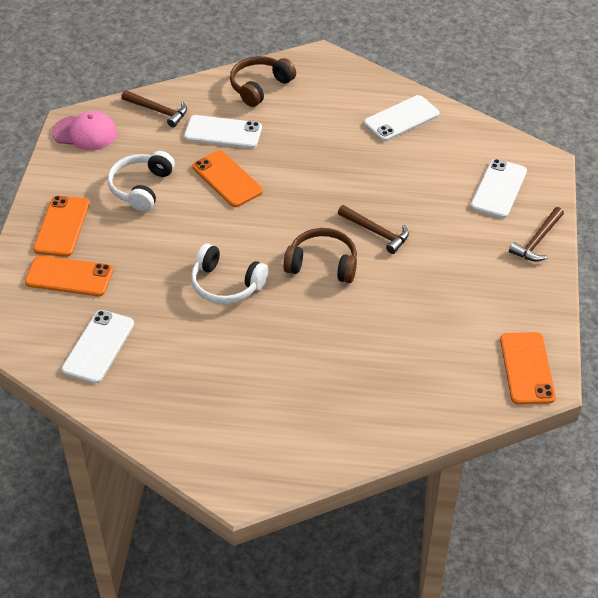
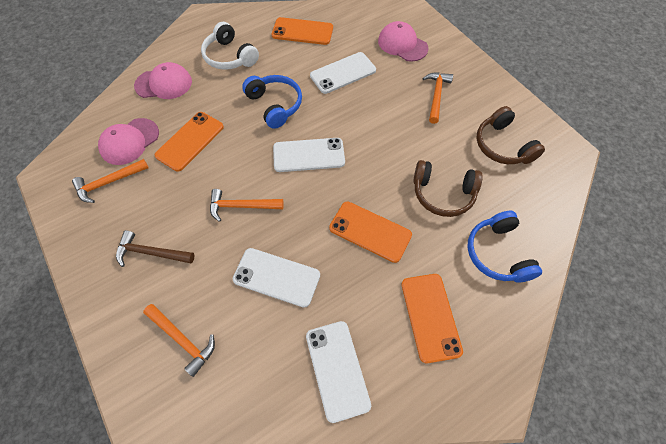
blue headphones: 0 -> 2
brown hammer: 3 -> 1
orange hammer: 0 -> 4
pink cap: 1 -> 3
white headphones: 2 -> 1

